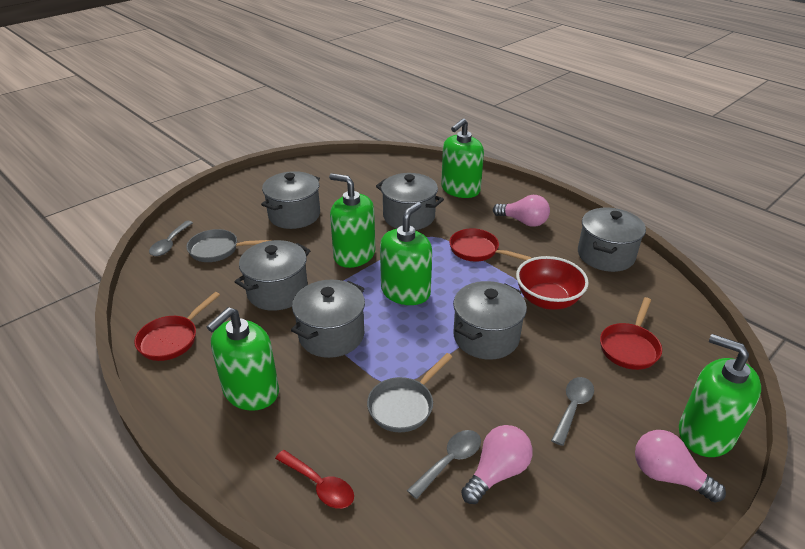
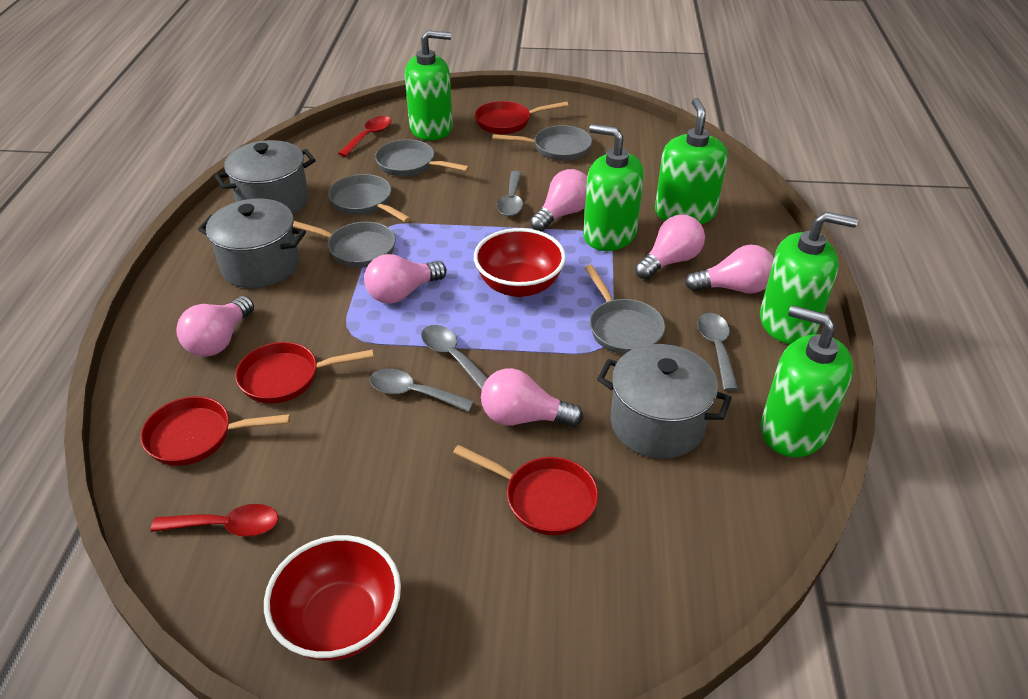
grey pan: 2 -> 5
grey pot: 6 -> 3
grey spoon: 3 -> 4
pink light bulb: 3 -> 6
red bowl: 1 -> 2
red pan: 3 -> 4
red spoon: 1 -> 2

